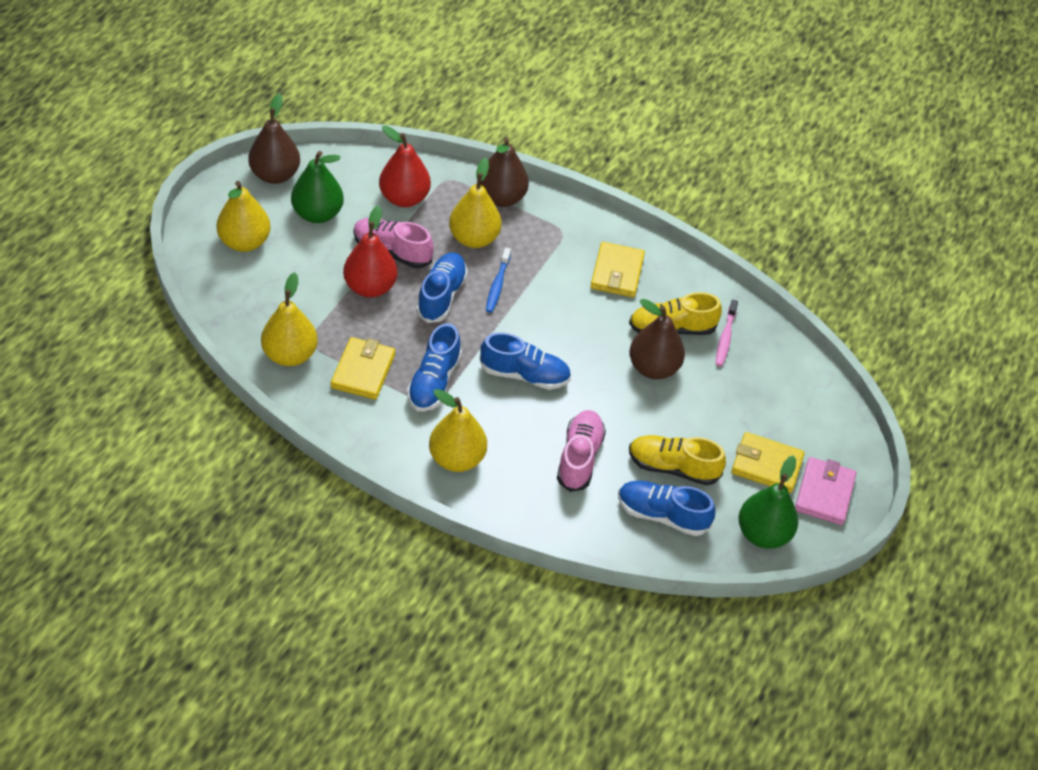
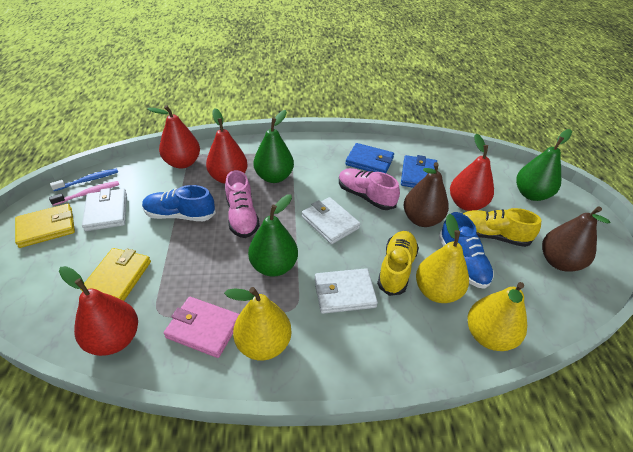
blue shoe: 4 -> 2
blue wallet: 0 -> 2
brown pear: 3 -> 2
green pear: 2 -> 3
red pear: 2 -> 4
white wallet: 0 -> 3
yellow pear: 4 -> 3
yellow wallet: 3 -> 2

